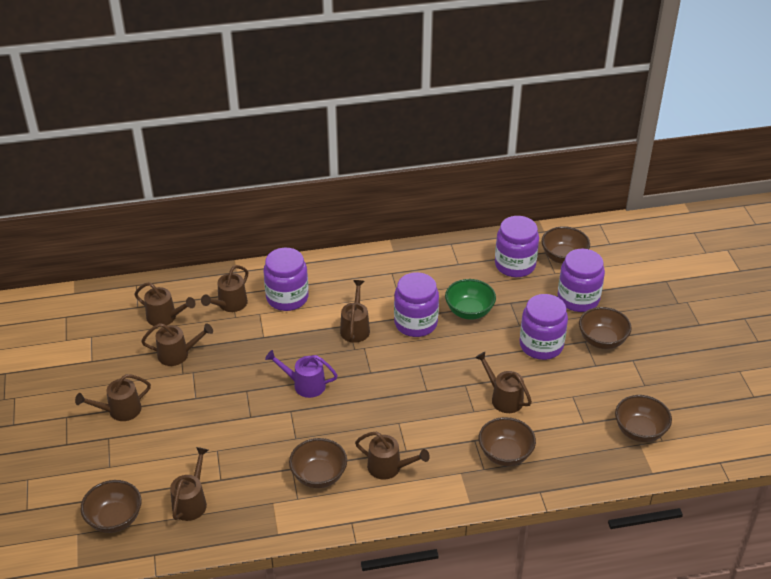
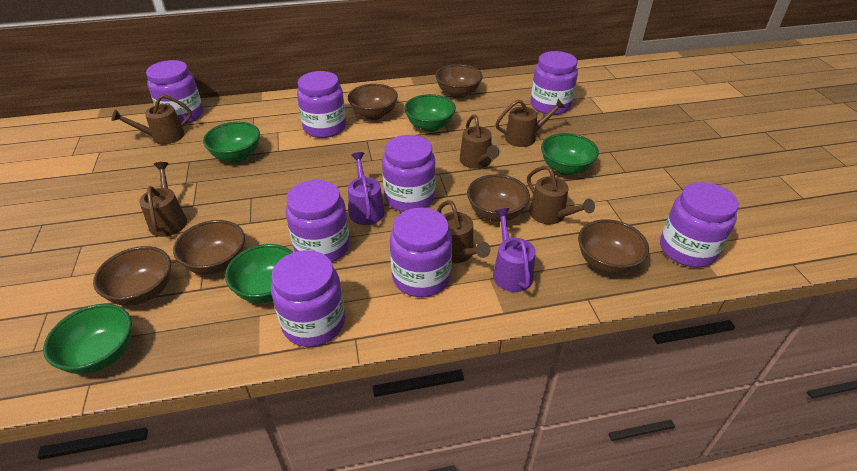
brown watering can: 8 -> 6
green bowl: 1 -> 5
purple jar: 5 -> 8
purple watering can: 1 -> 2

